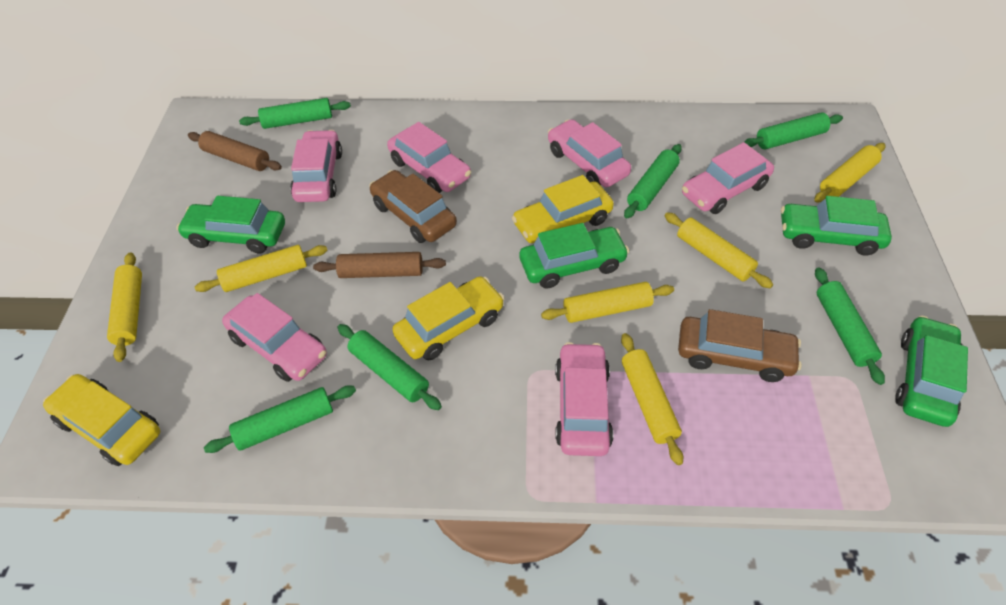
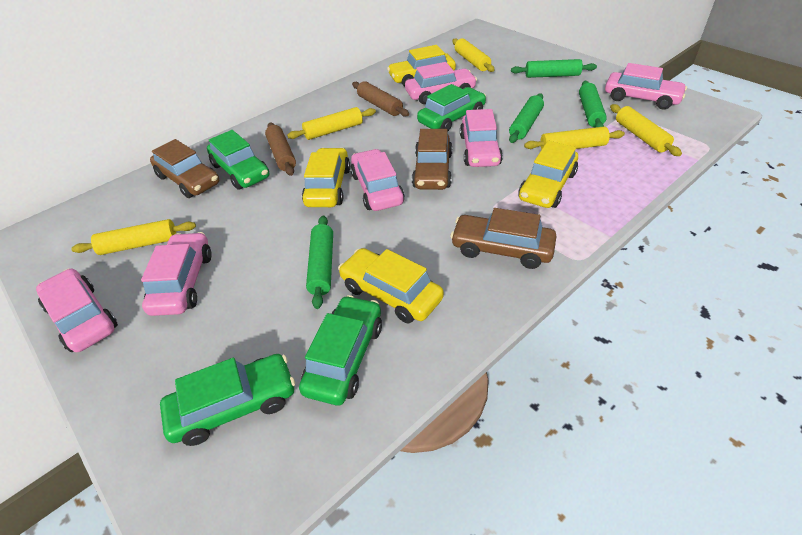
brown car: 2 -> 3
green rolling pin: 6 -> 4
yellow car: 3 -> 4
yellow rolling pin: 6 -> 5

